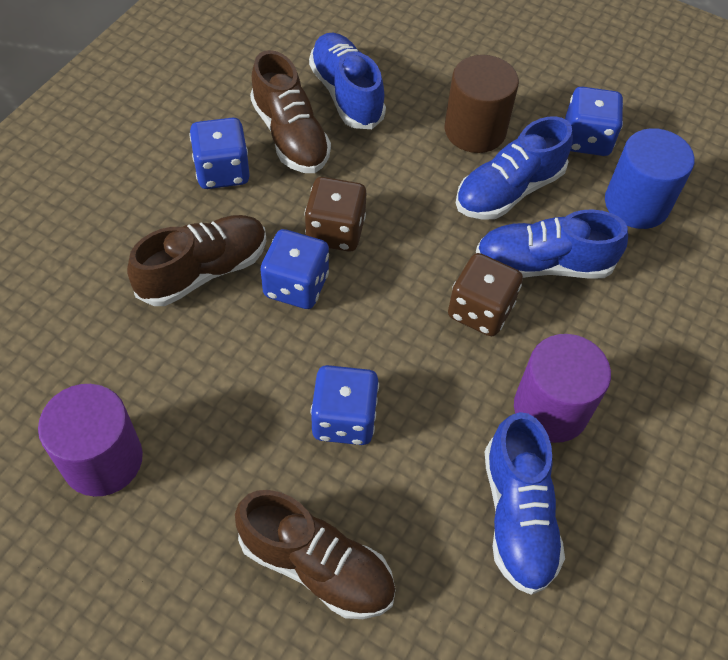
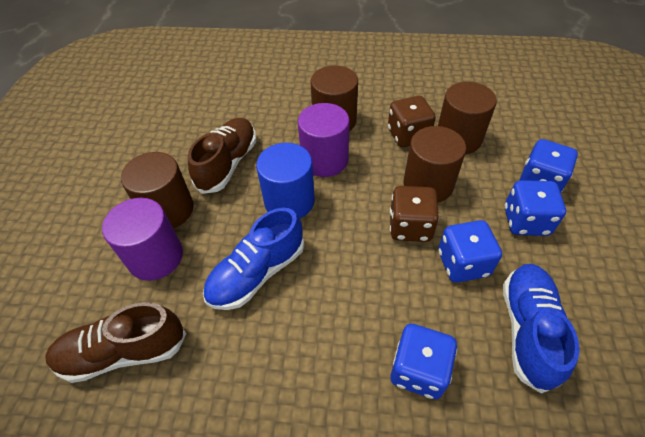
blue shoe: 4 -> 2
brown cylinder: 1 -> 4
brown shoe: 3 -> 2

